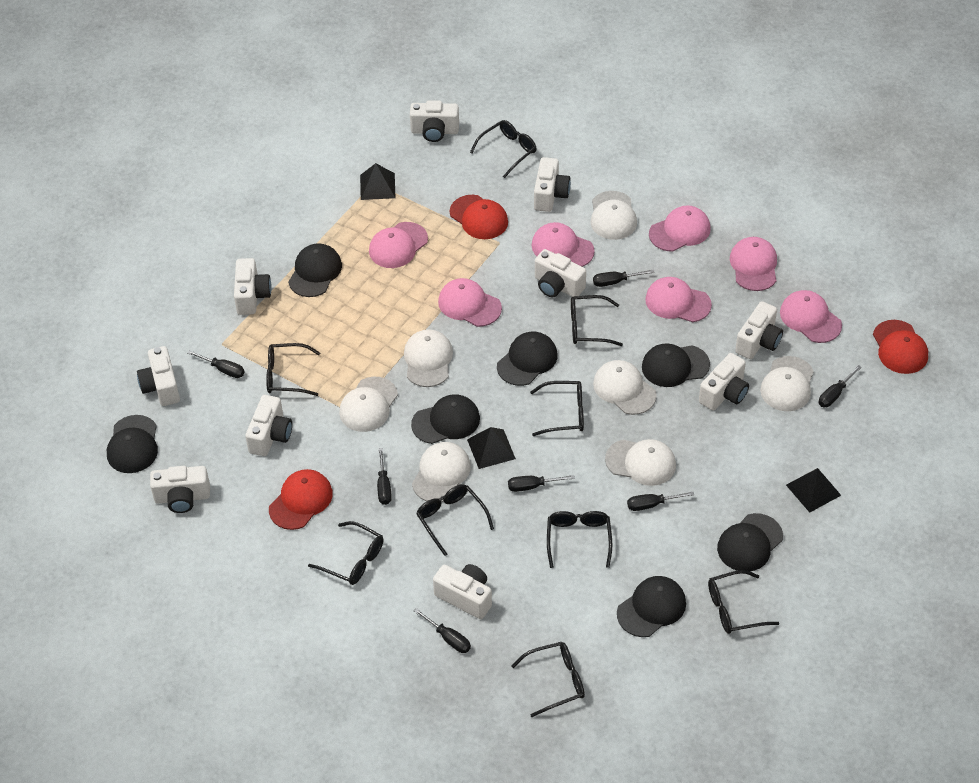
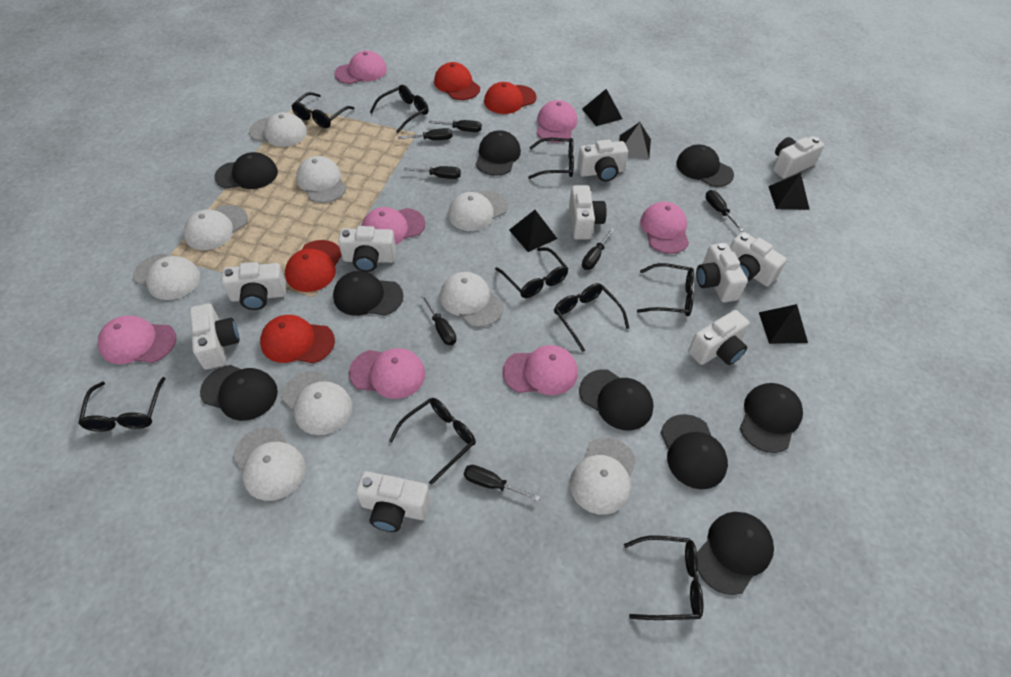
black cap: 7 -> 9
black pyramid: 3 -> 5
red cap: 3 -> 4
white cap: 7 -> 9

